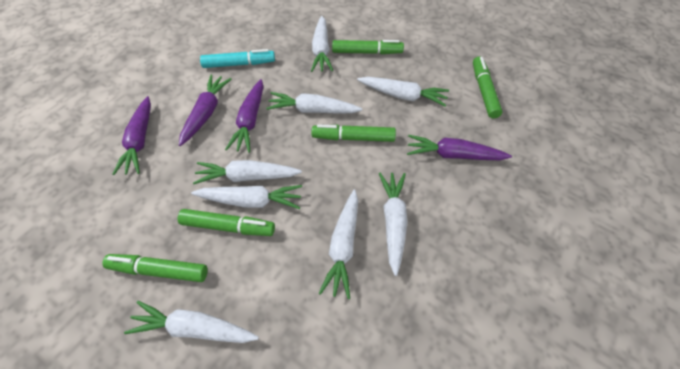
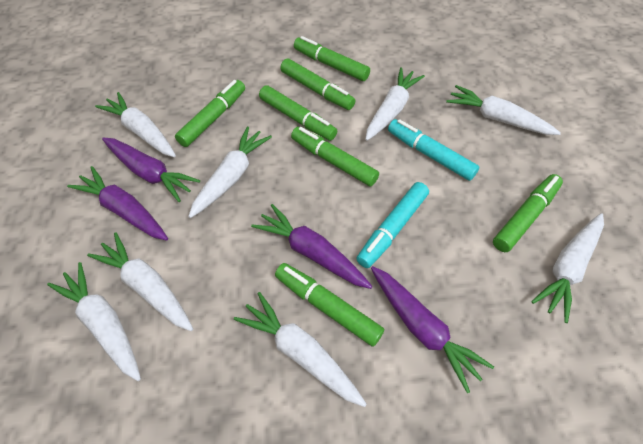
green marker: 5 -> 7
turquoise marker: 1 -> 2

